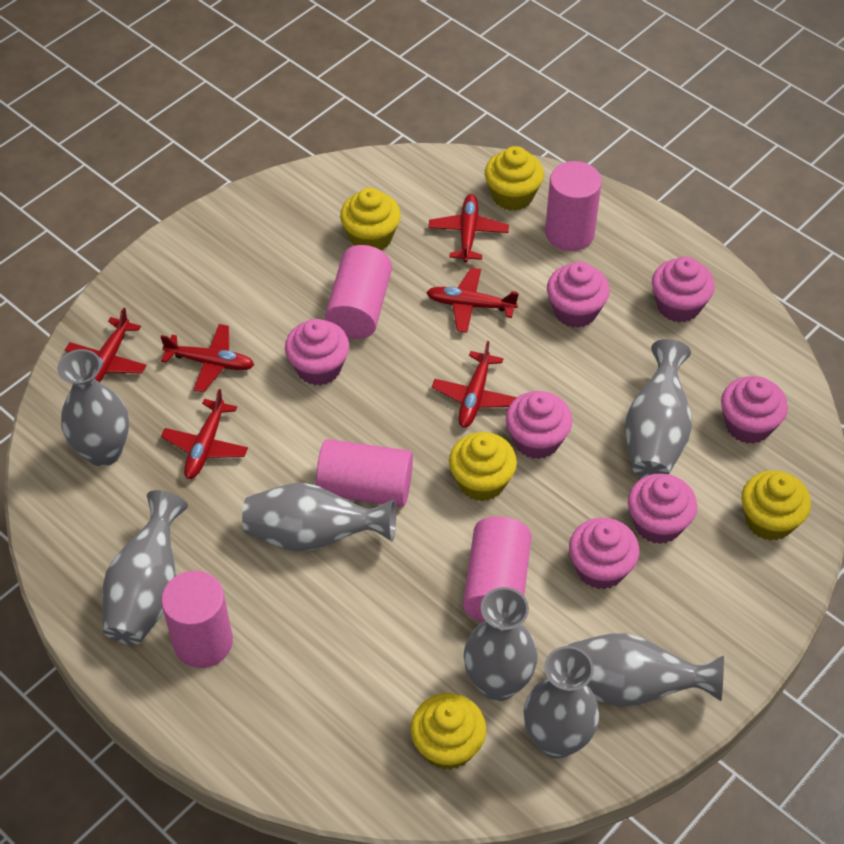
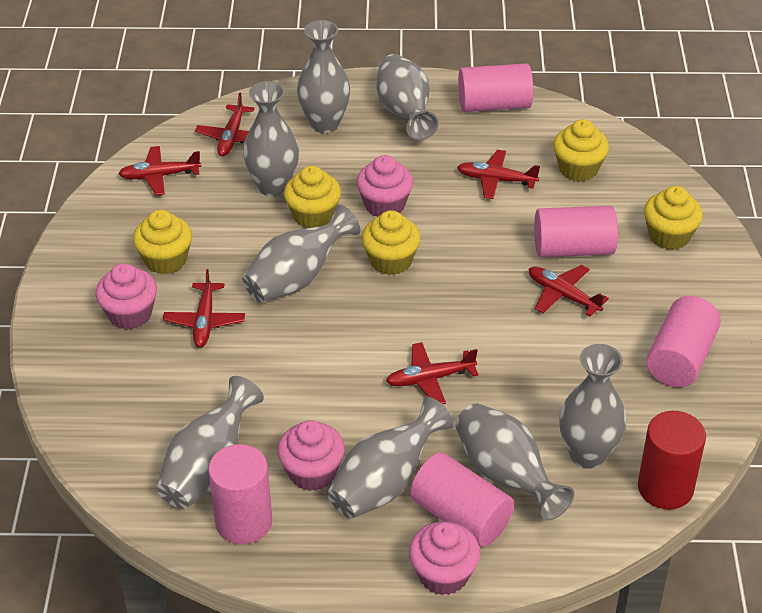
grey vase: 7 -> 8
pink cupcake: 7 -> 4
red cylinder: 0 -> 1

